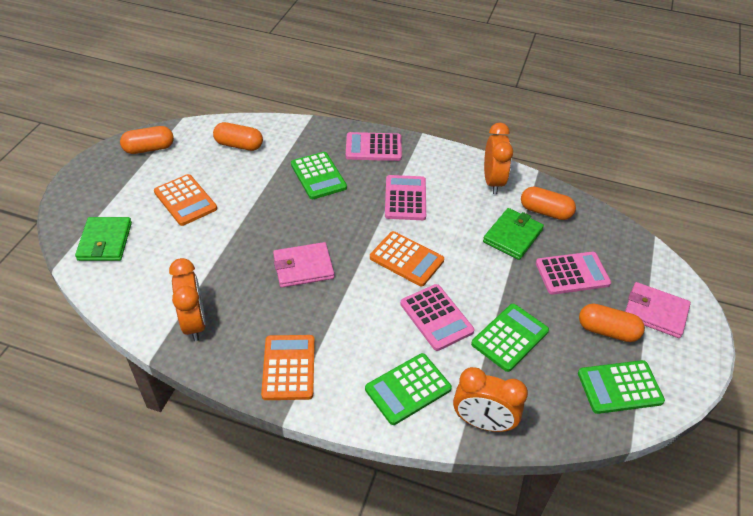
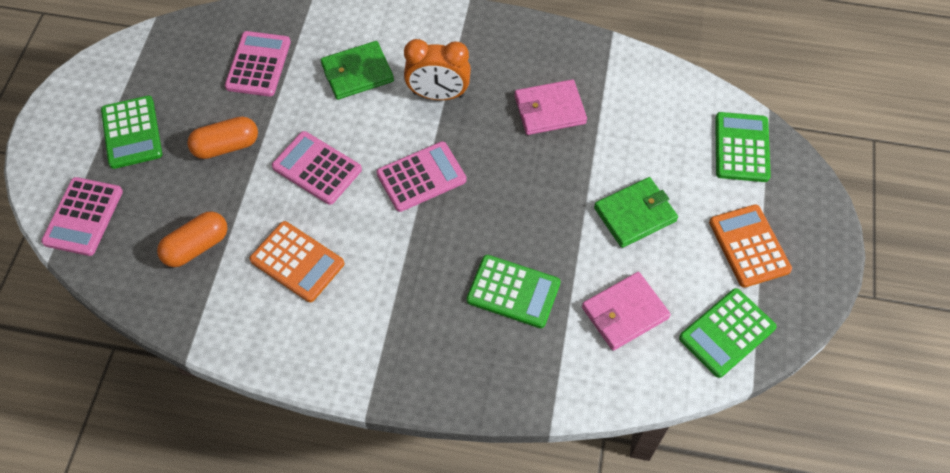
orange calculator: 3 -> 2
orange capsule: 4 -> 2
orange clock: 3 -> 1

